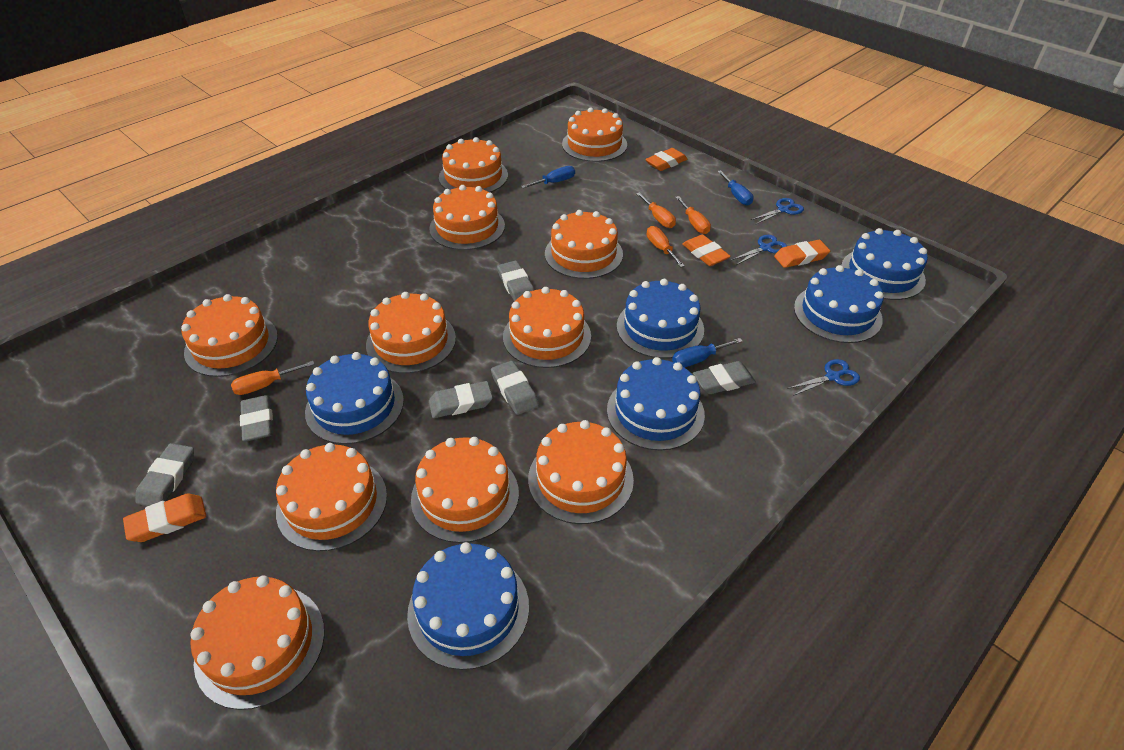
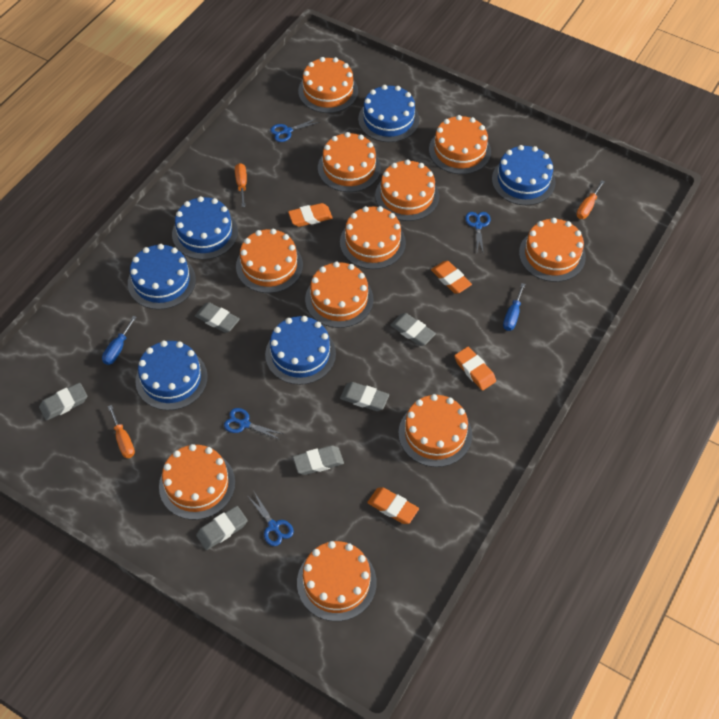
blue scissors: 3 -> 4
blue screwdriver: 3 -> 2
orange screwdriver: 4 -> 3

